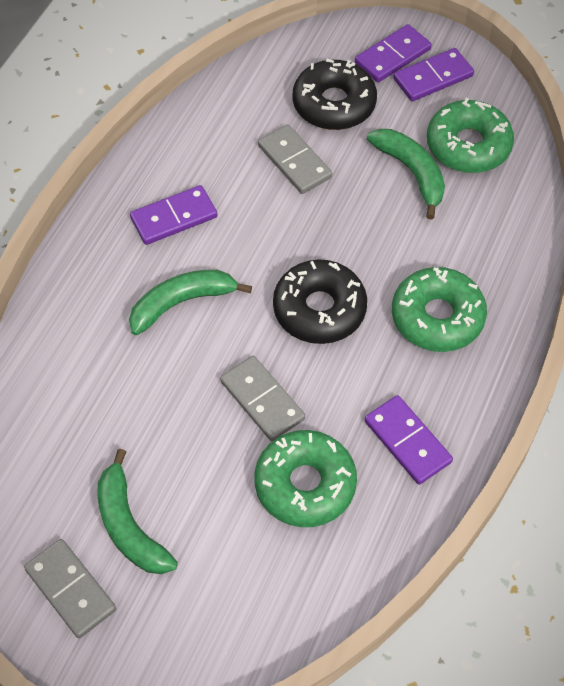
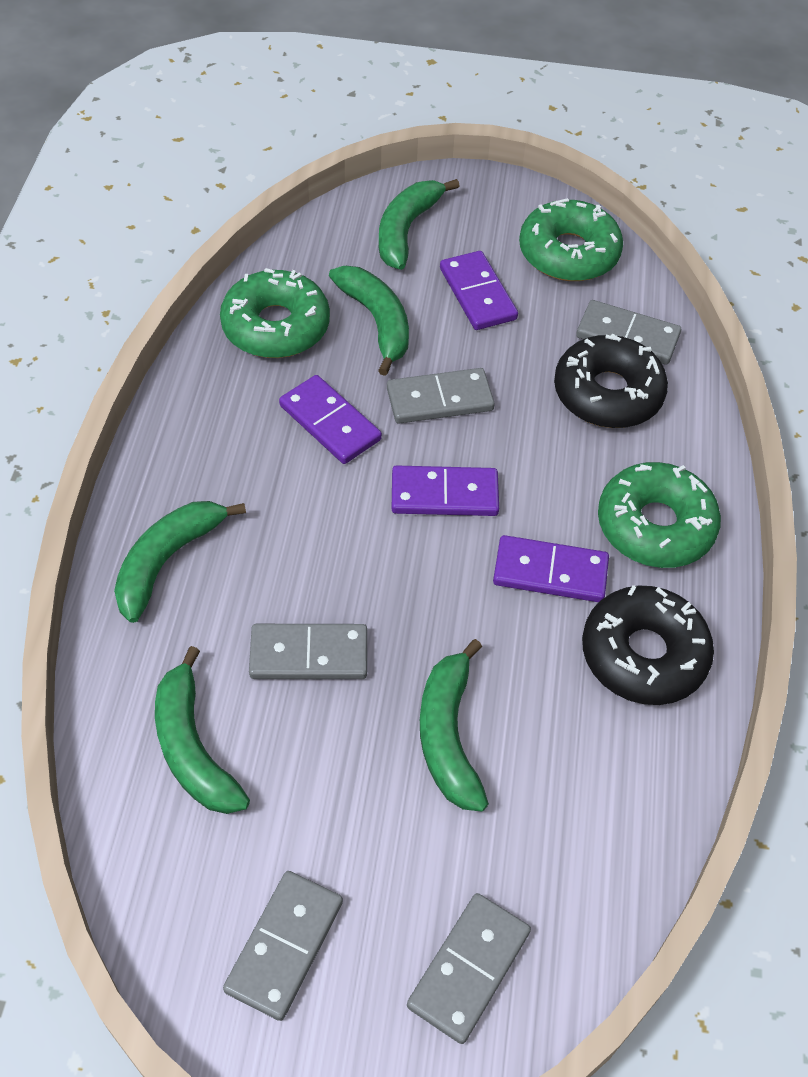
green banana: 3 -> 5
grey domino: 3 -> 5

